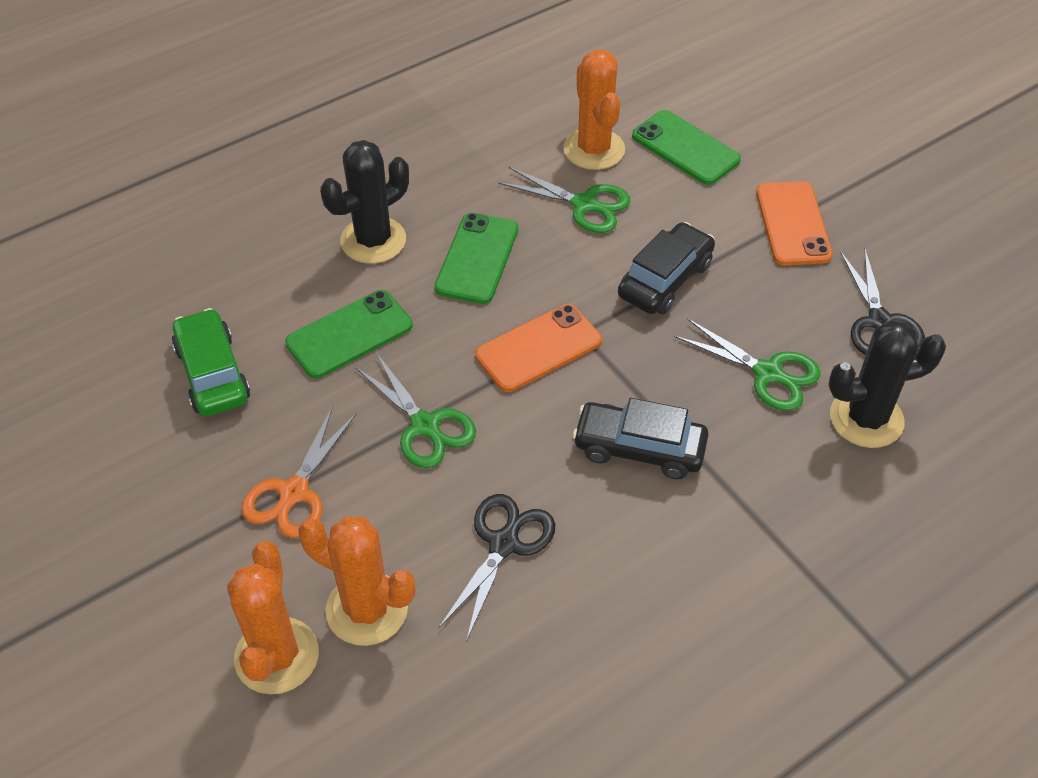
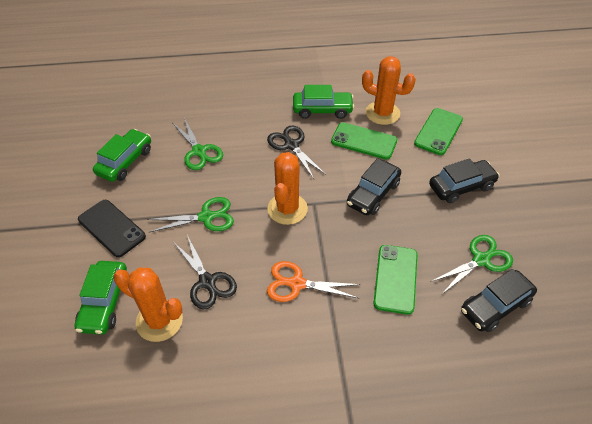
black cactus: 2 -> 0
black car: 2 -> 3
black phone: 0 -> 1
green car: 1 -> 3
orange phone: 2 -> 0

